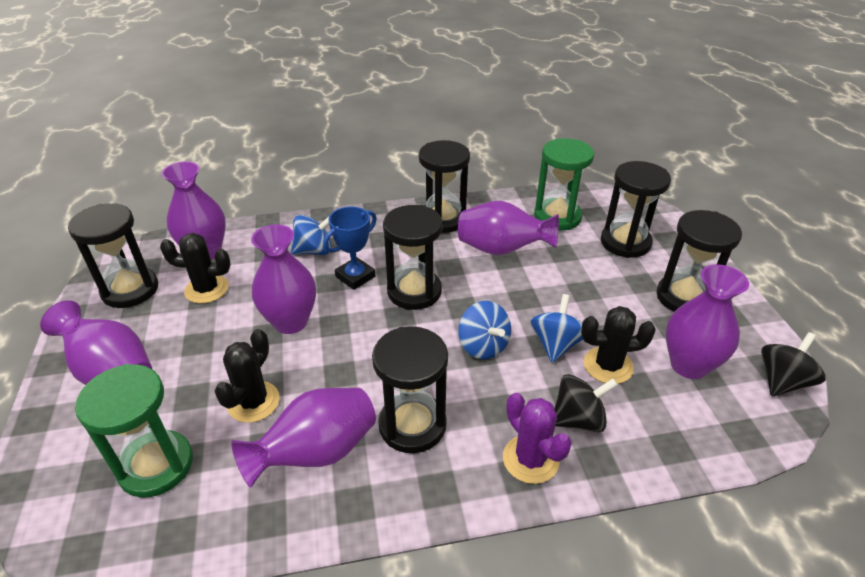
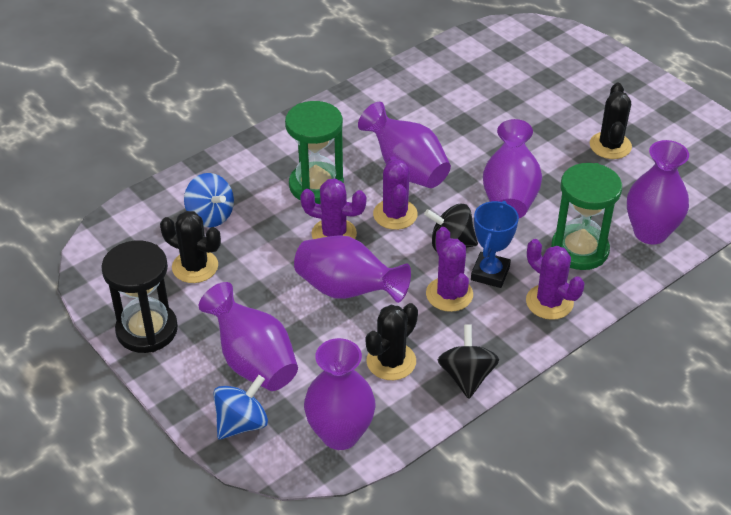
black hourglass: 6 -> 1
blue spinning top: 3 -> 2
purple cactus: 1 -> 4

